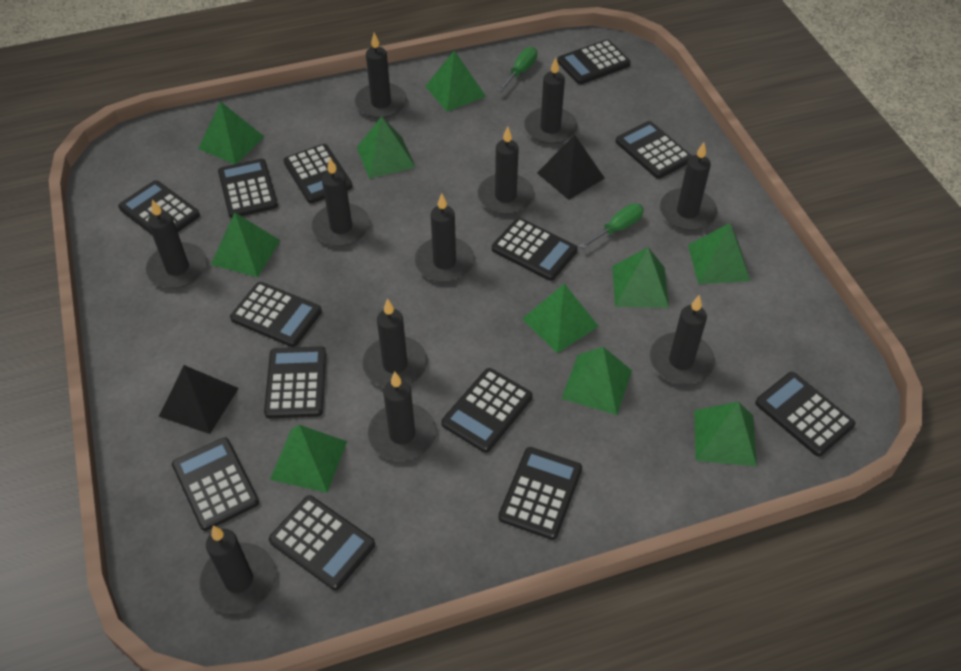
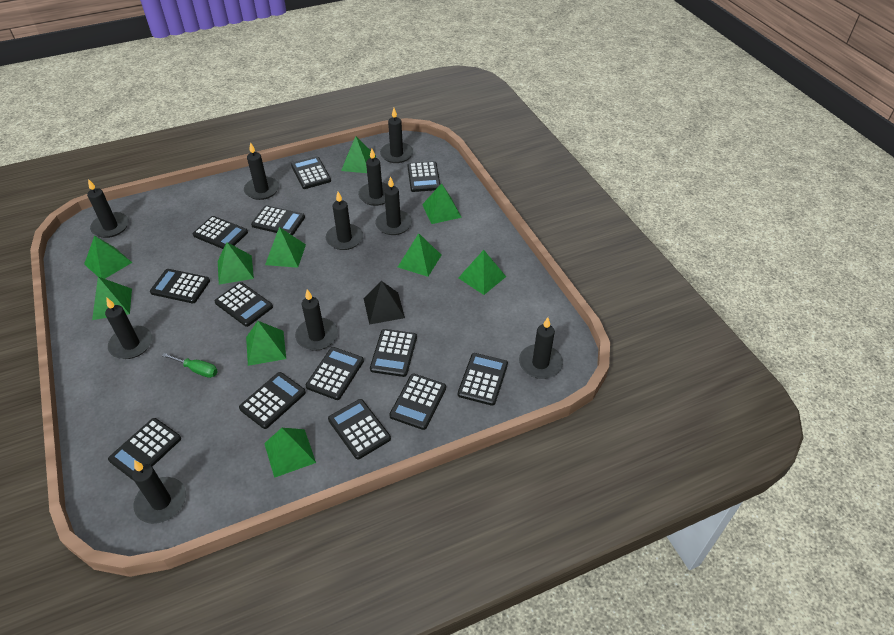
black candle: 11 -> 10
black pyramid: 2 -> 1
green screwdriver: 2 -> 1

